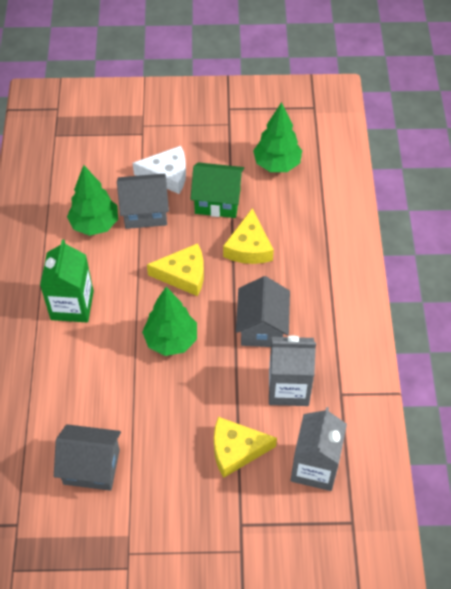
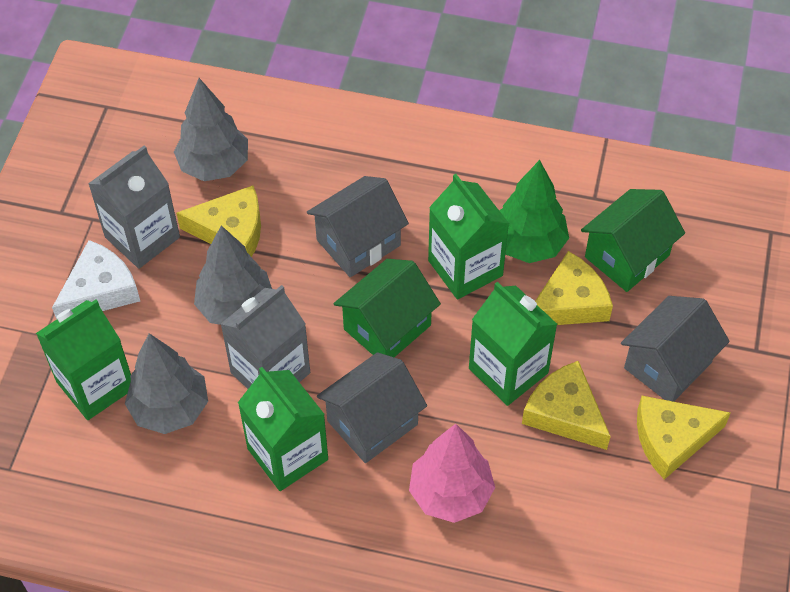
green carton: 1 -> 4
green house: 1 -> 2
green tree: 3 -> 1
grey tree: 0 -> 3
pink tree: 0 -> 1
yellow cheese: 3 -> 4

